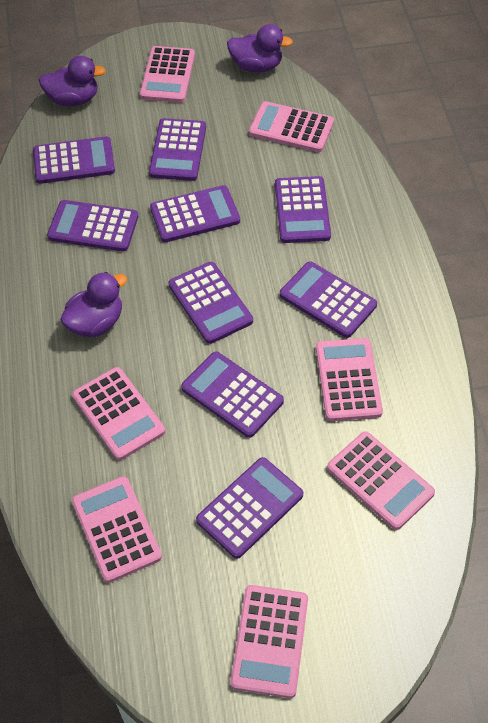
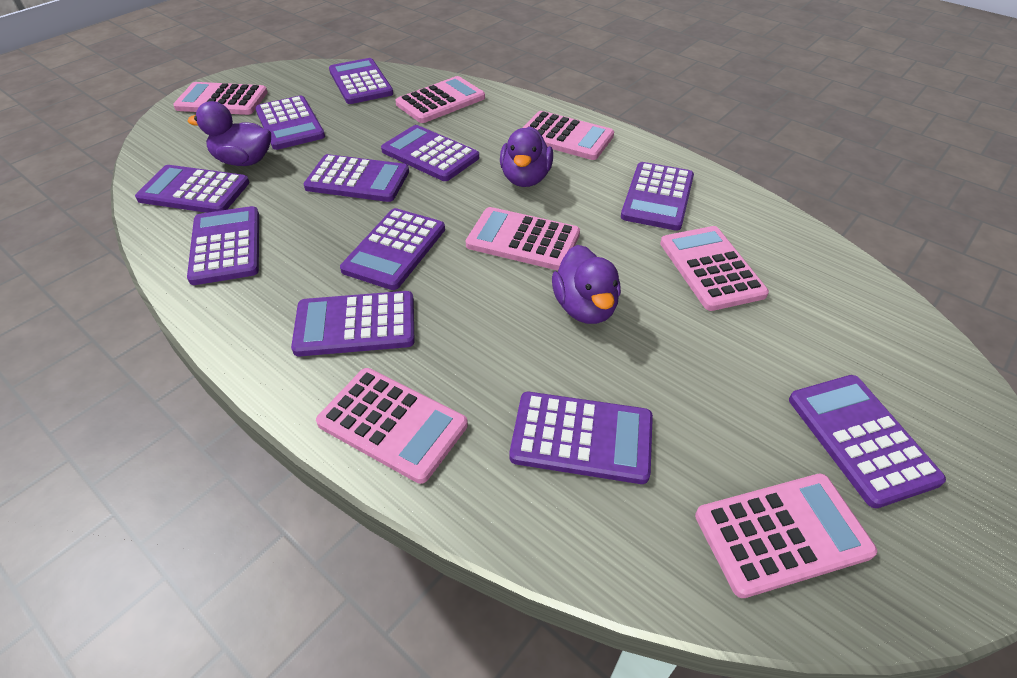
purple calculator: 9 -> 11

